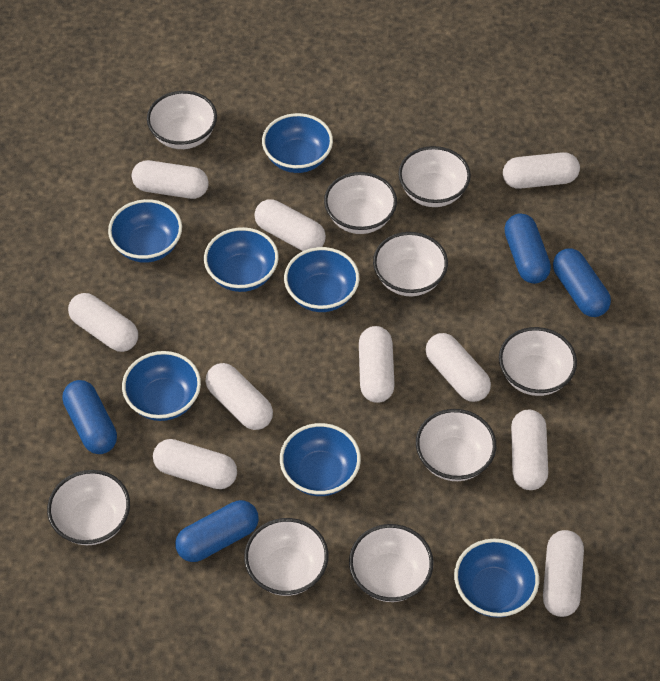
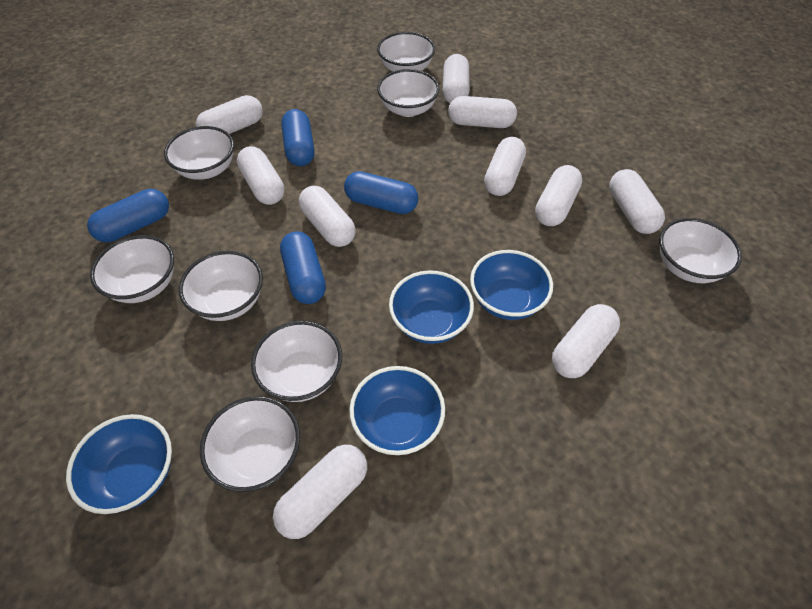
blue bowl: 7 -> 4
white bowl: 9 -> 8

